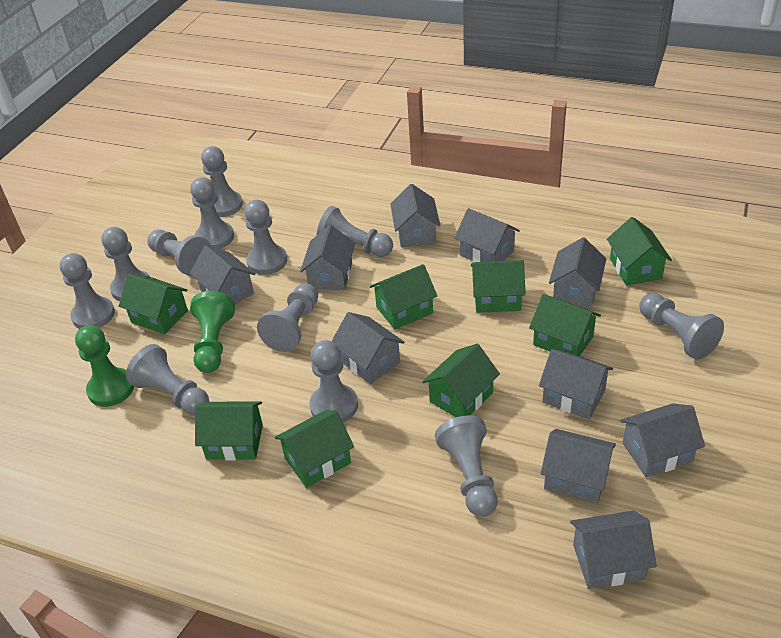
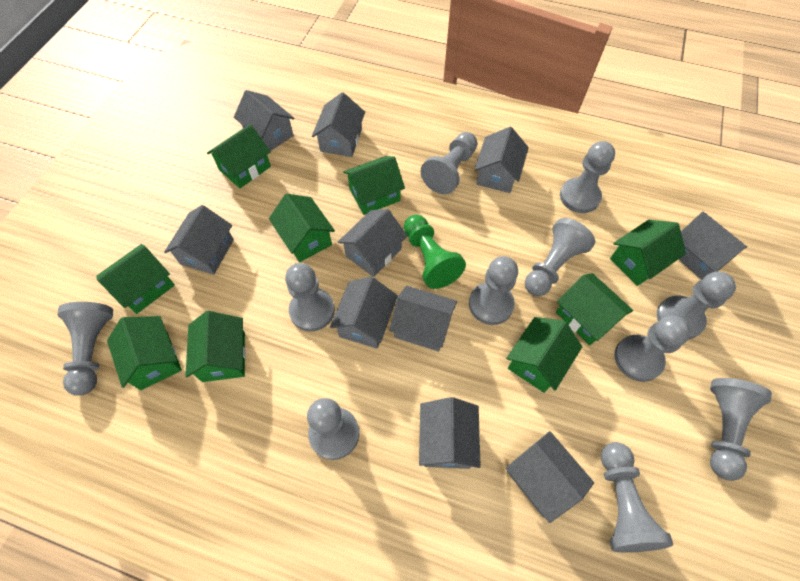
green house: 8 -> 9
green pawn: 2 -> 1
grey pawn: 12 -> 11

